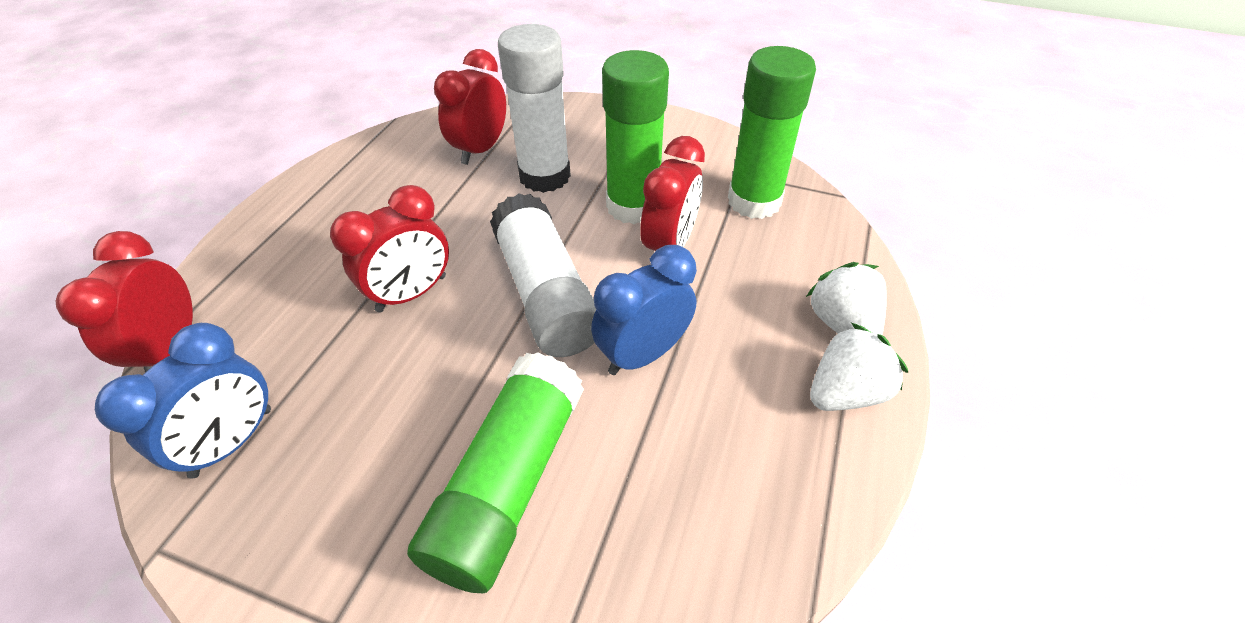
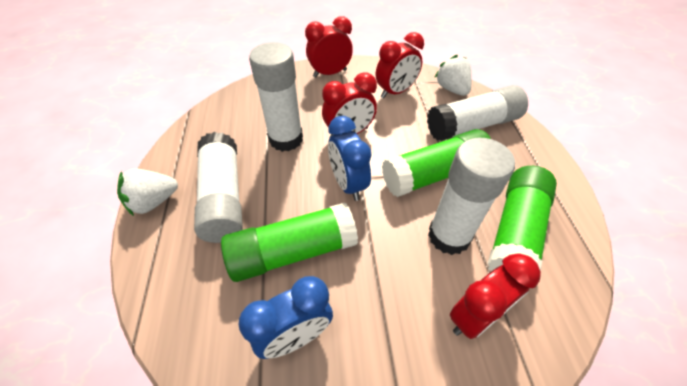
white glue stick: 2 -> 4

